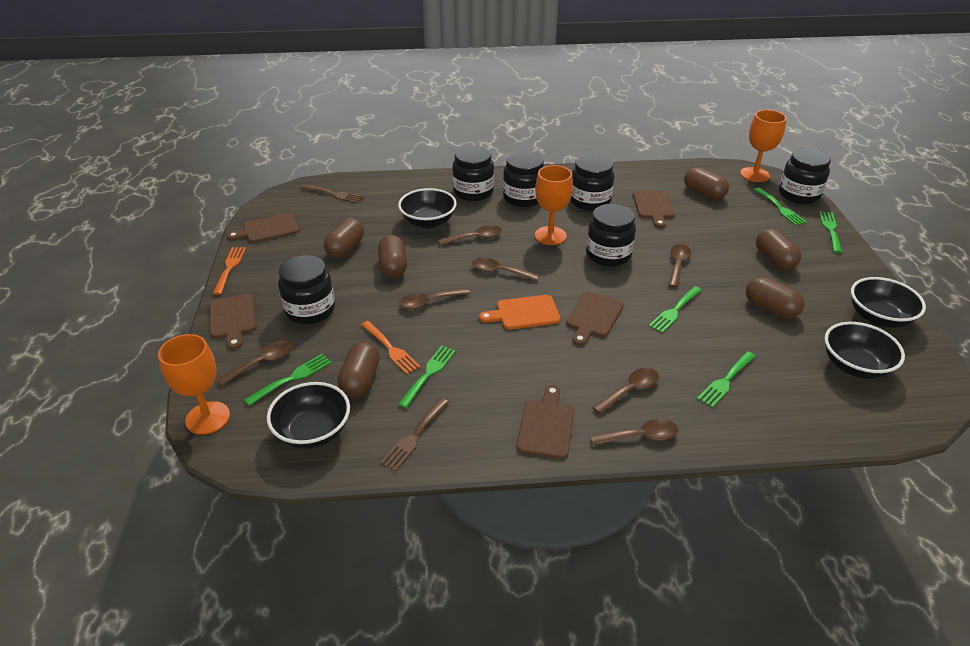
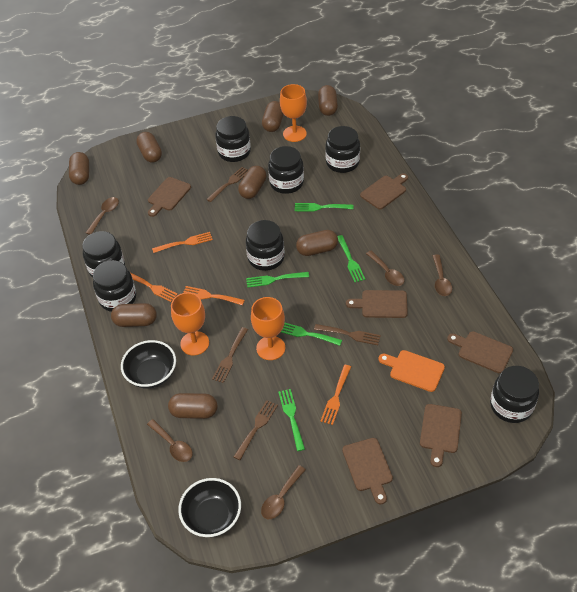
black bowl: 4 -> 2
black jar: 6 -> 7
brown capsule: 6 -> 8
brown cutting board: 5 -> 6
brown fork: 2 -> 4
brown spoon: 7 -> 5
green fork: 6 -> 5
orange fork: 2 -> 4

